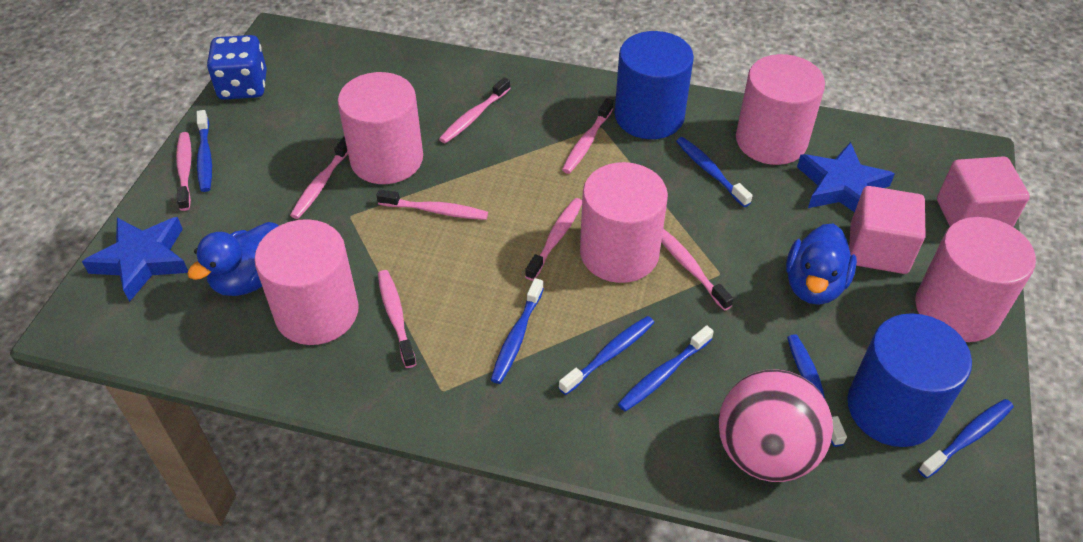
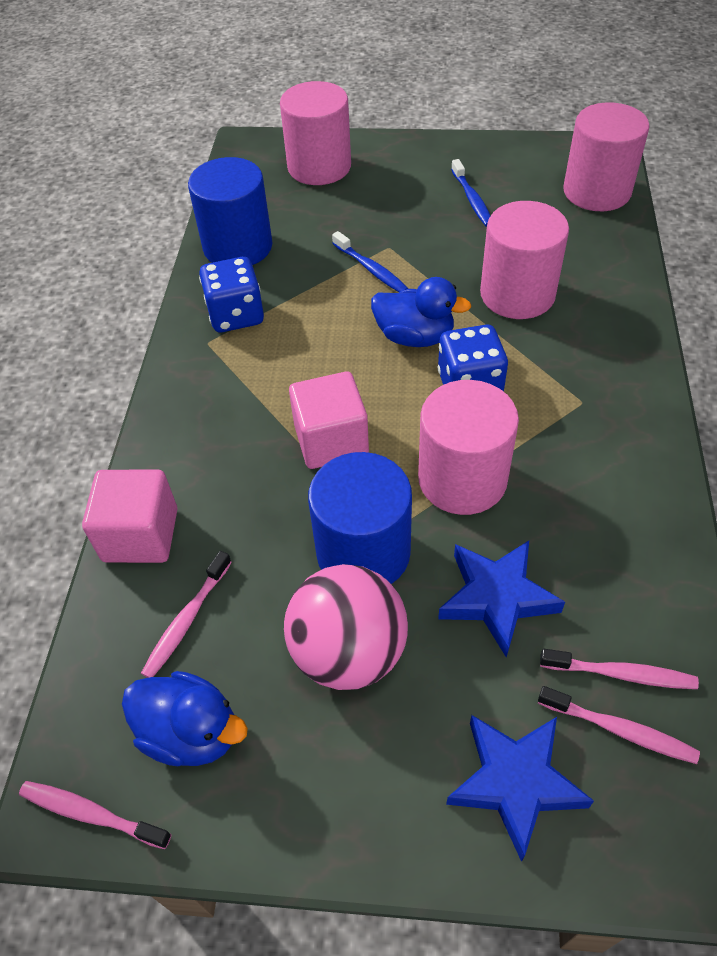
blue dice: 1 -> 2
blue toothbrush: 7 -> 2
pink cylinder: 5 -> 4
pink toothbrush: 8 -> 4

